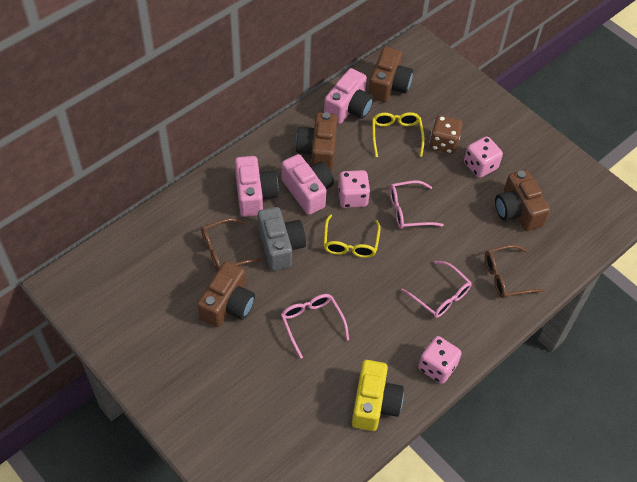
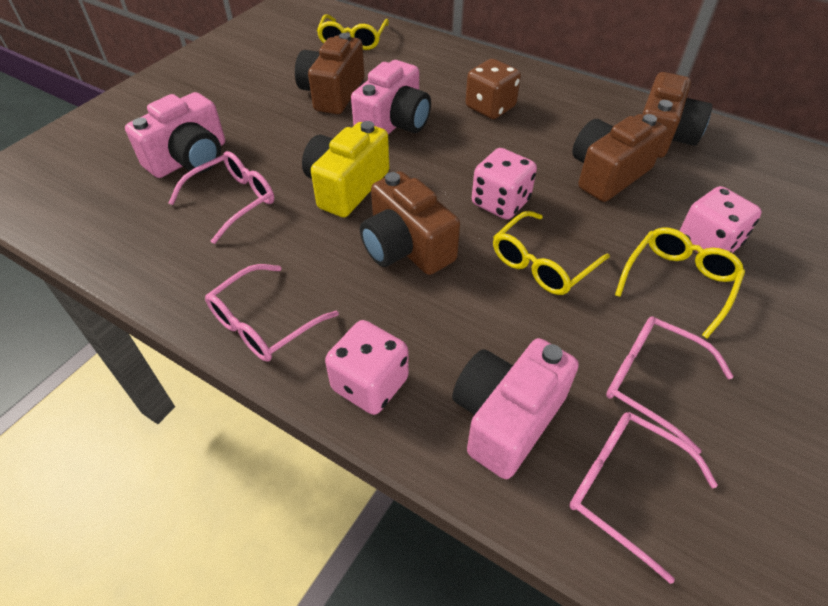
brown glasses: 2 -> 0
grey camera: 1 -> 0
pink glasses: 3 -> 4
yellow glasses: 2 -> 3

